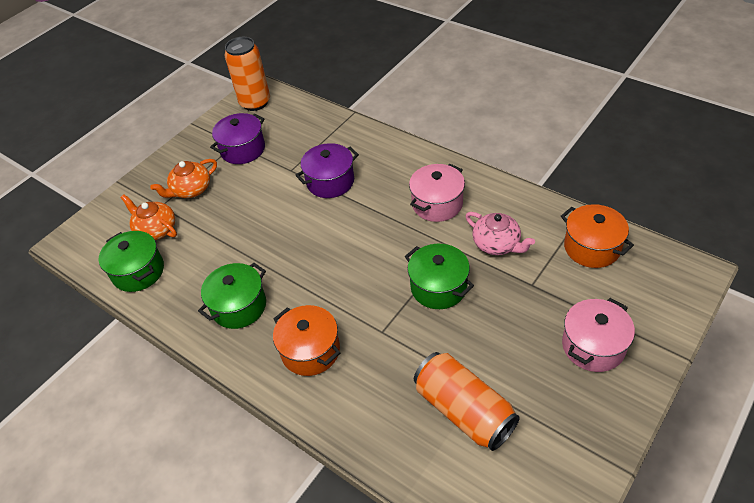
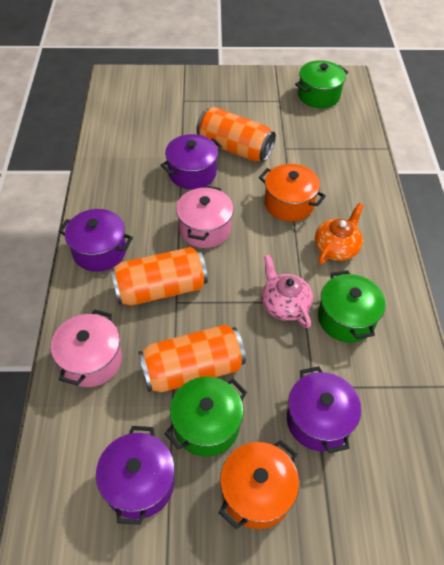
orange can: 2 -> 3
orange teapot: 2 -> 1
purple pot: 2 -> 4

